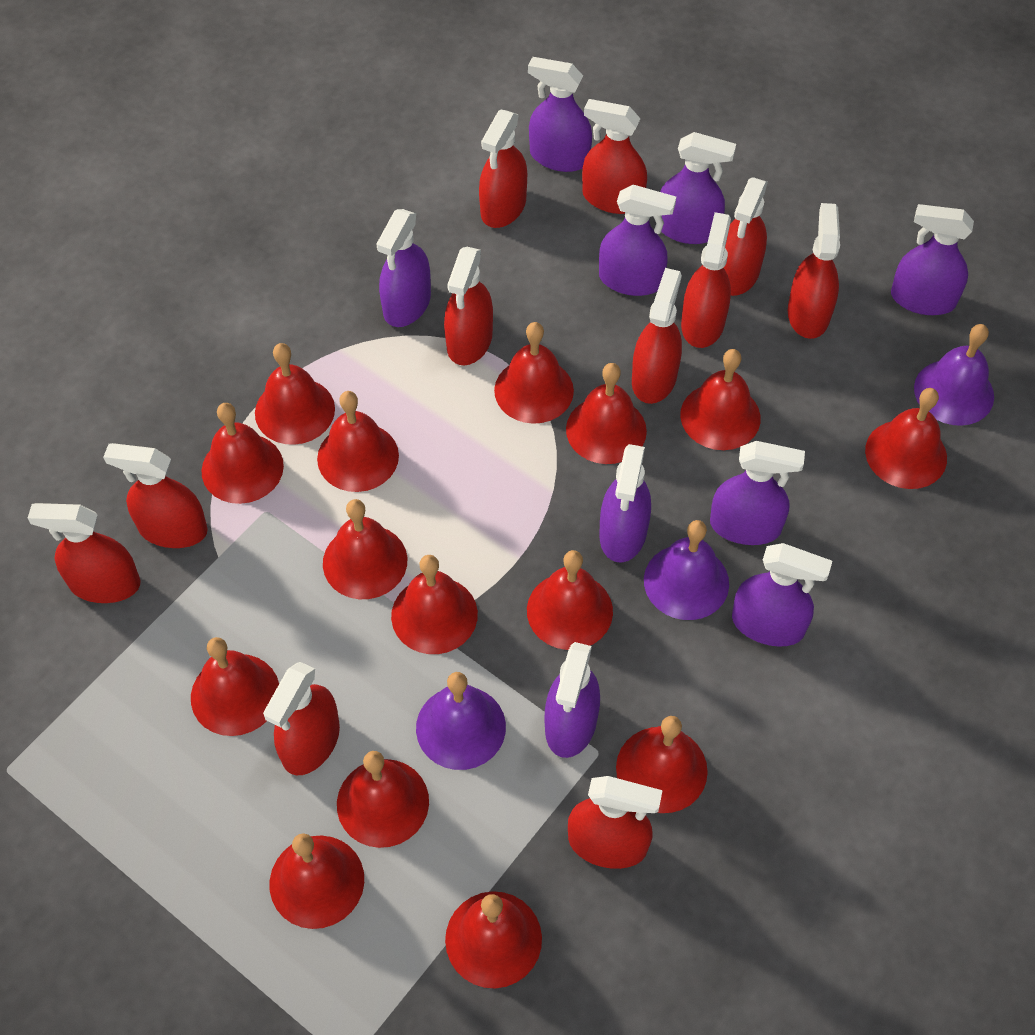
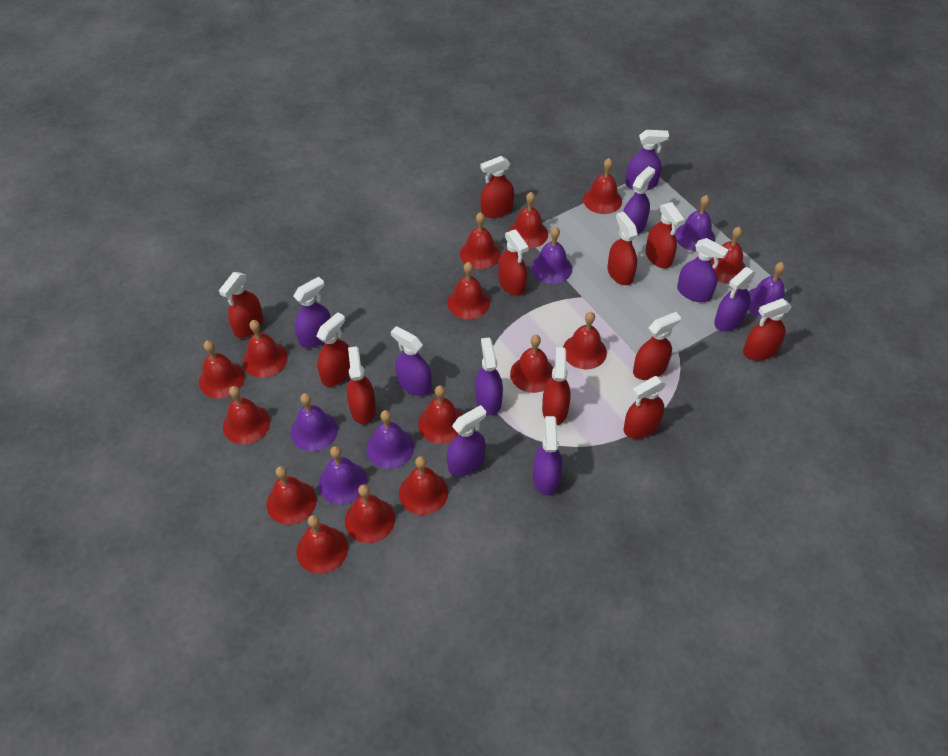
purple bell: 3 -> 6

